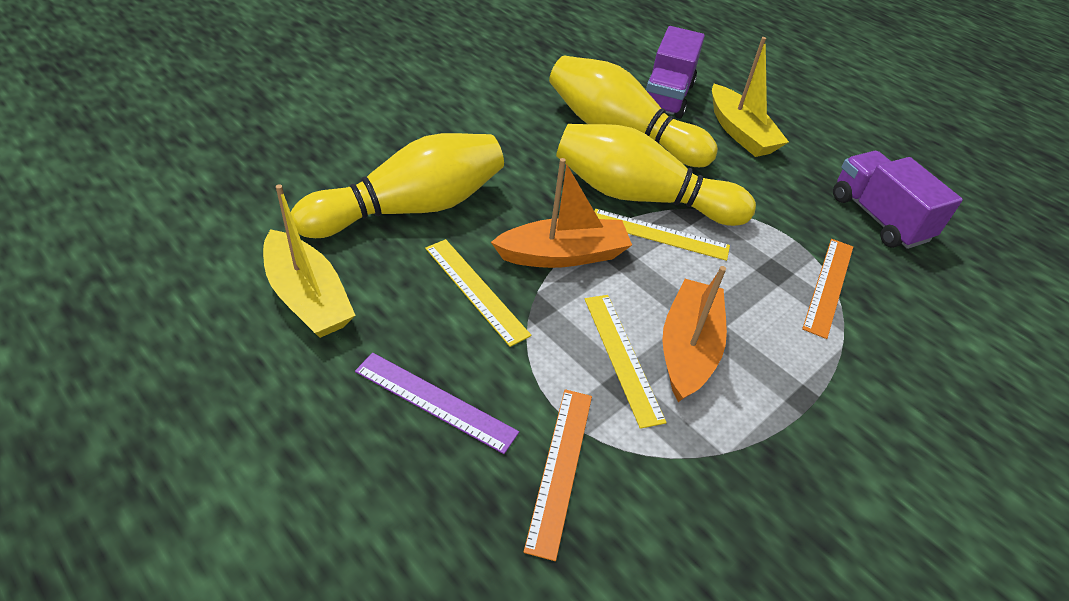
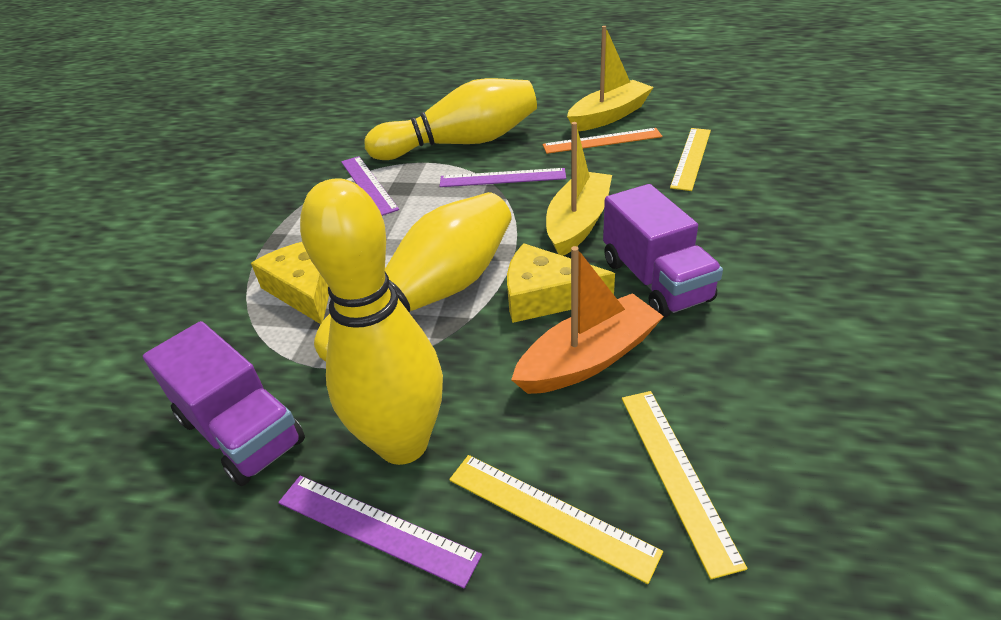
orange boat: 2 -> 1
orange ruler: 2 -> 1
purple ruler: 1 -> 3
yellow cheese: 0 -> 2

